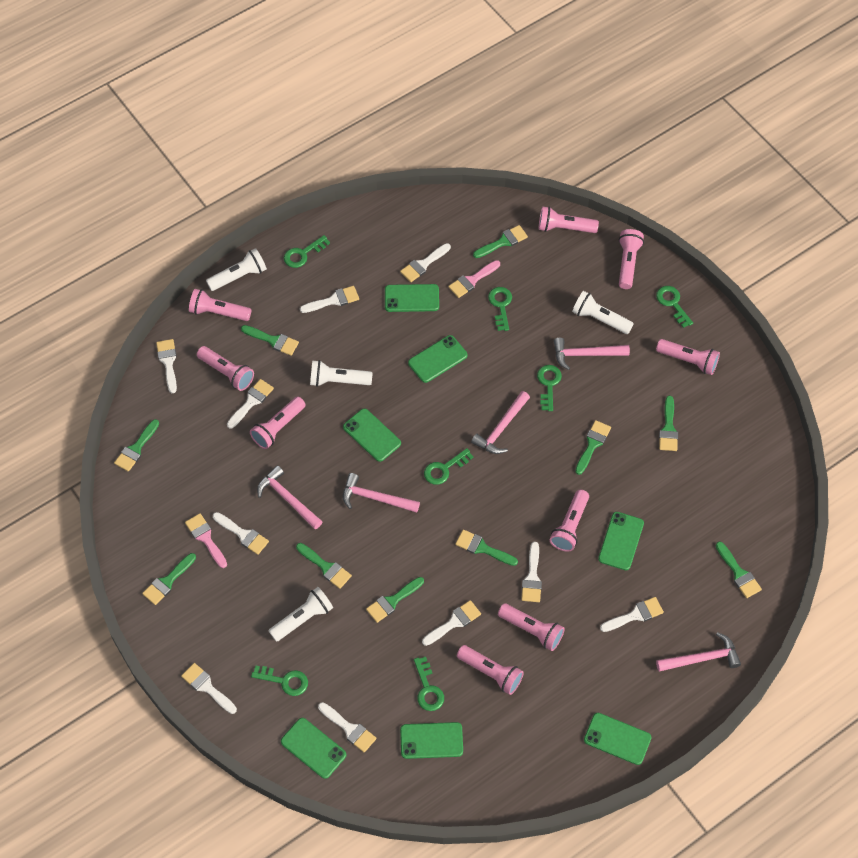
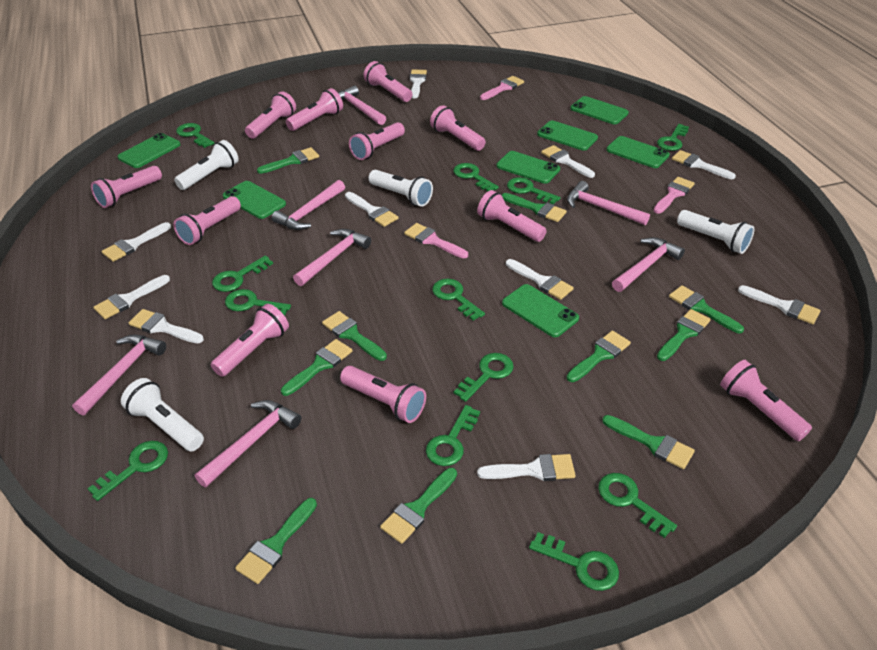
green key: 7 -> 12
pink brush: 2 -> 3
pink flashlight: 9 -> 11
pink hammer: 5 -> 7

